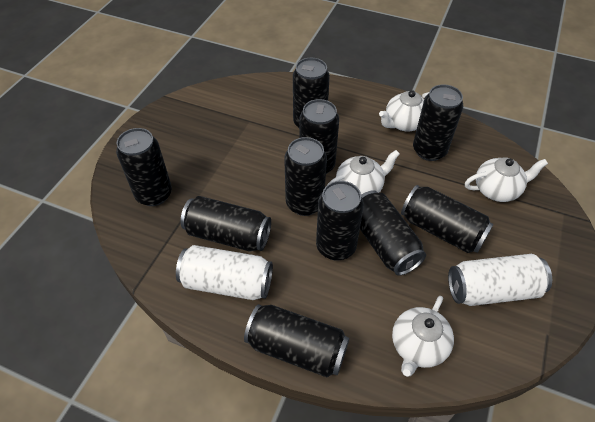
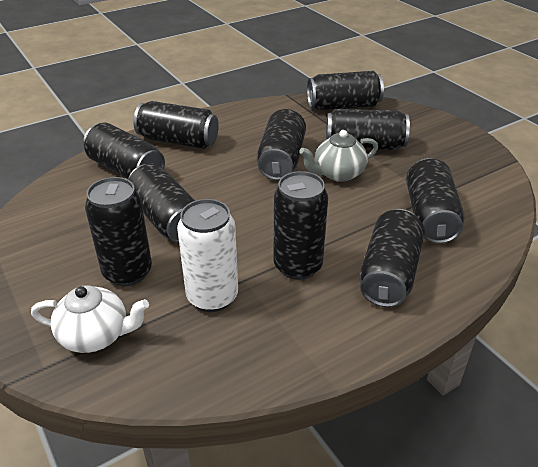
grey teapot: 0 -> 1
white can: 2 -> 1
white teapot: 4 -> 1

